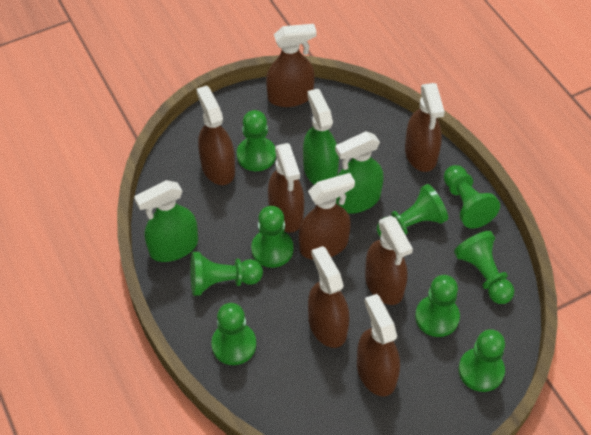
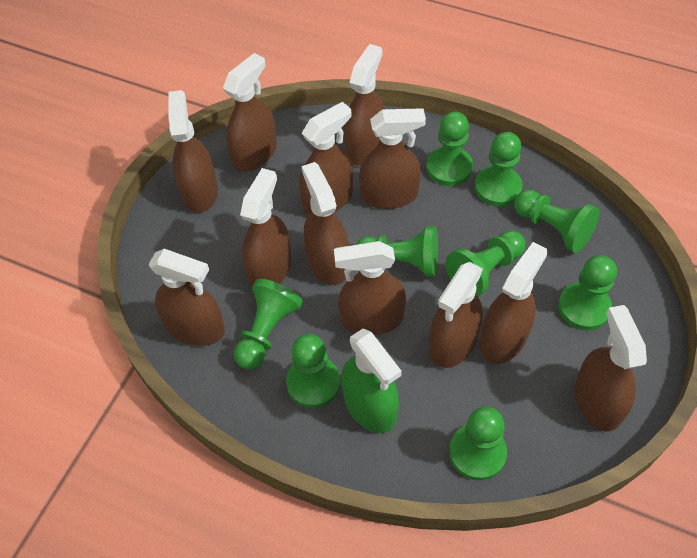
brown spray bottle: 8 -> 12
green spray bottle: 3 -> 1

